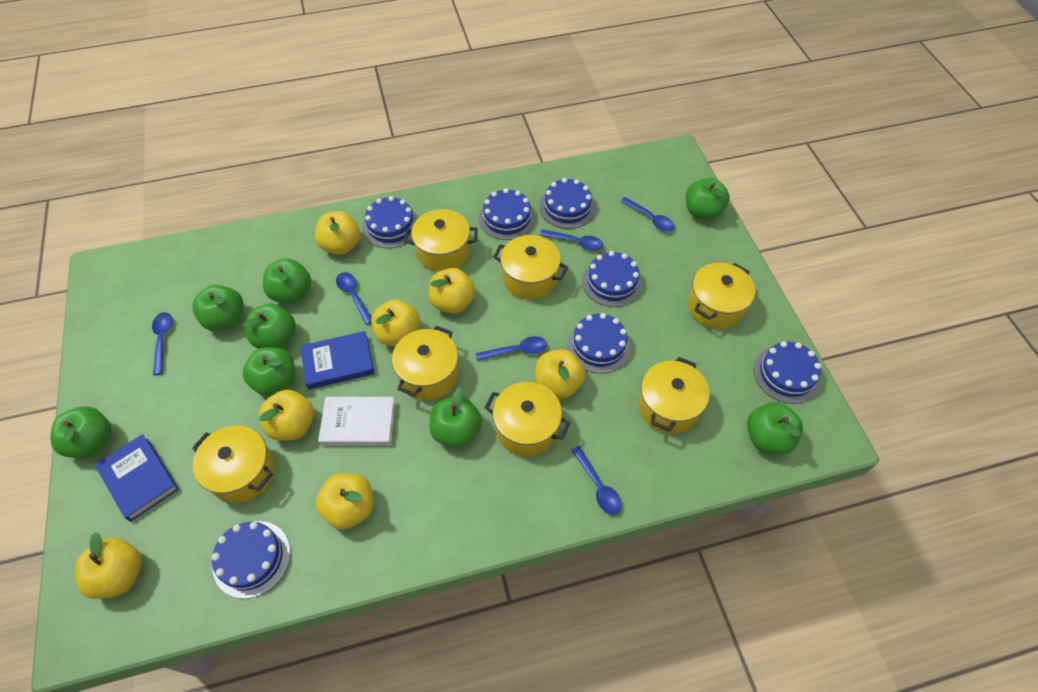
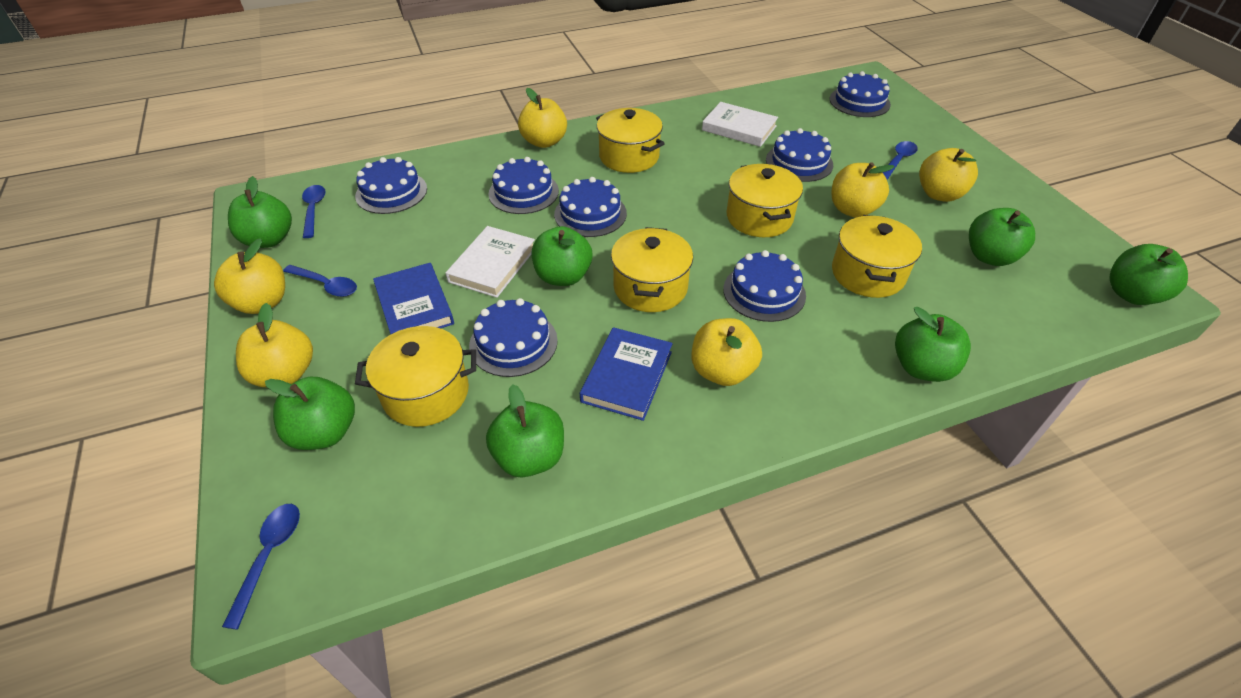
blue spoon: 6 -> 4
green apple: 8 -> 7
white book: 1 -> 2
yellow apple: 7 -> 6
yellow pot: 7 -> 5

